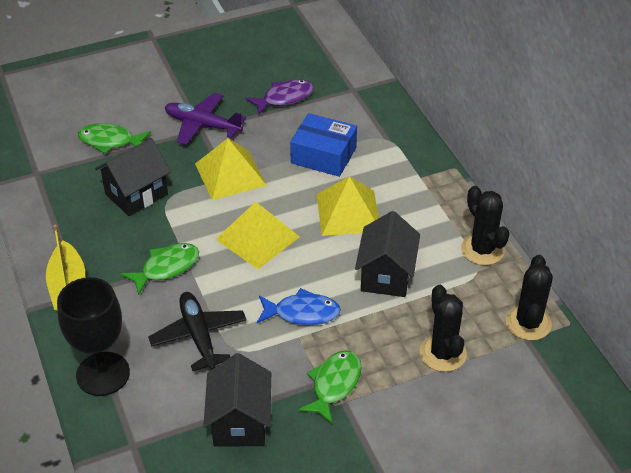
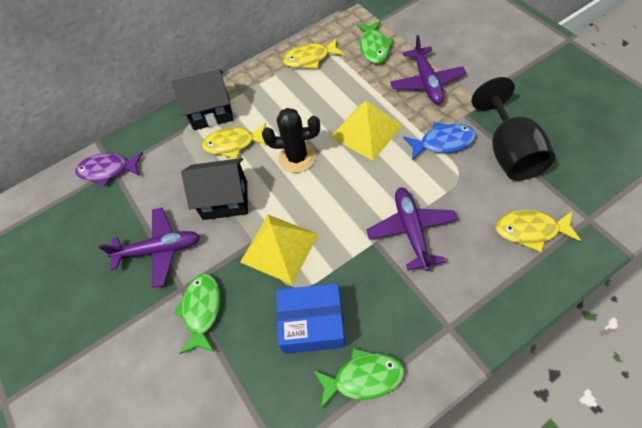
black cactus: 3 -> 1
black house: 3 -> 2
black plane: 1 -> 0
purple plane: 1 -> 3
yellow boat: 1 -> 0
yellow fish: 0 -> 3
yellow pyramid: 3 -> 2

